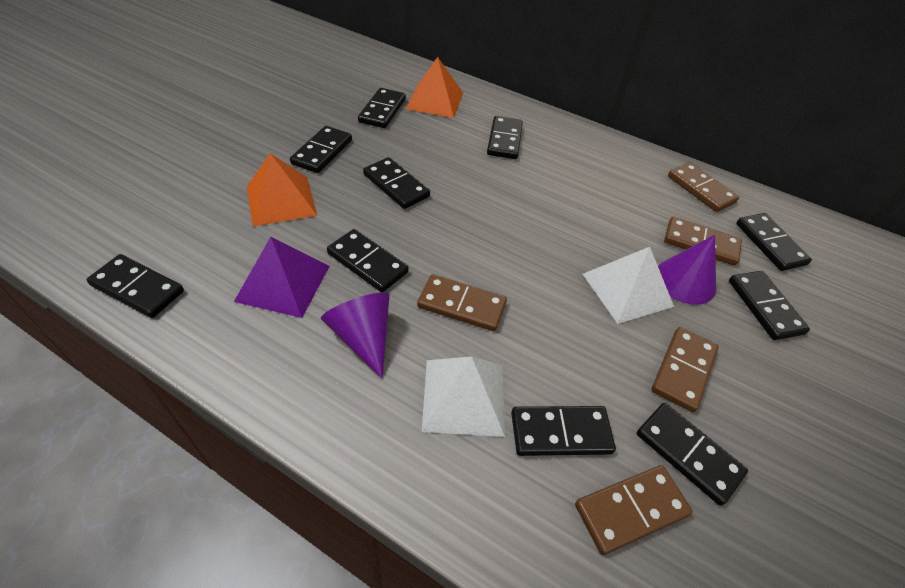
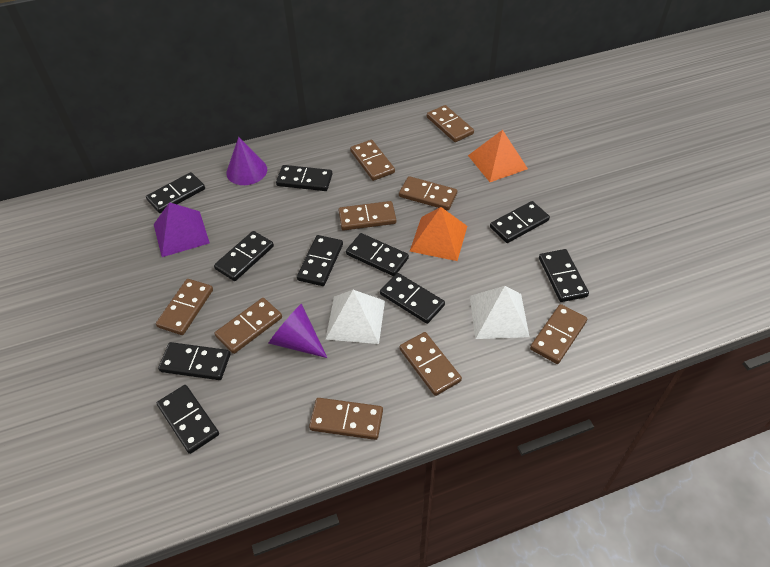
brown domino: 5 -> 9

